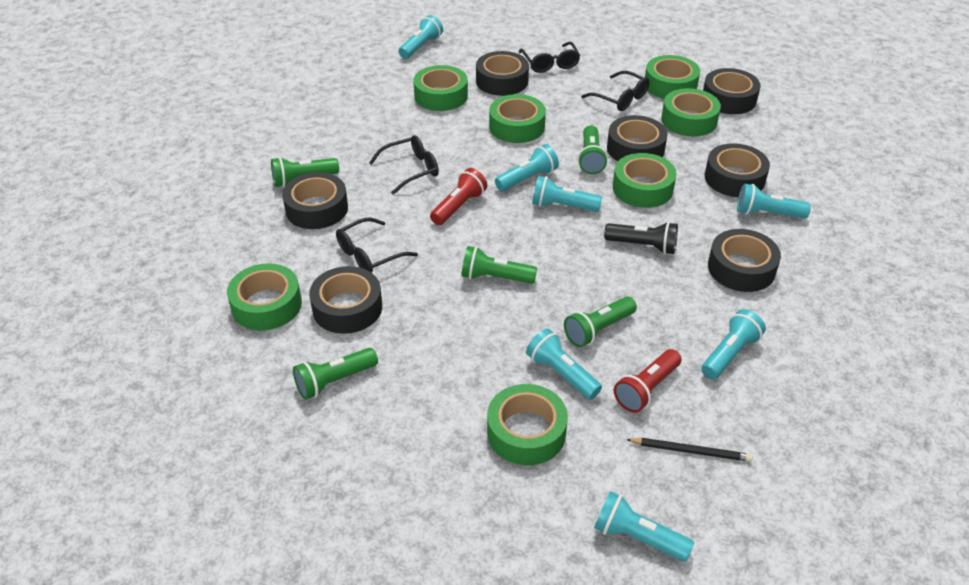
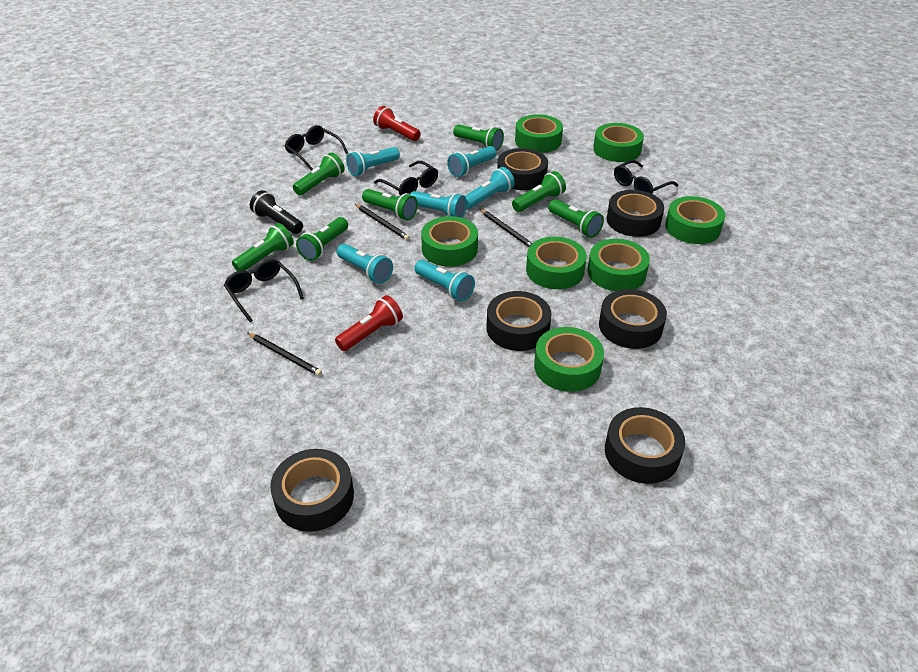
black pencil: 1 -> 3
black tape: 7 -> 6
green flashlight: 5 -> 7
turquoise flashlight: 7 -> 6

